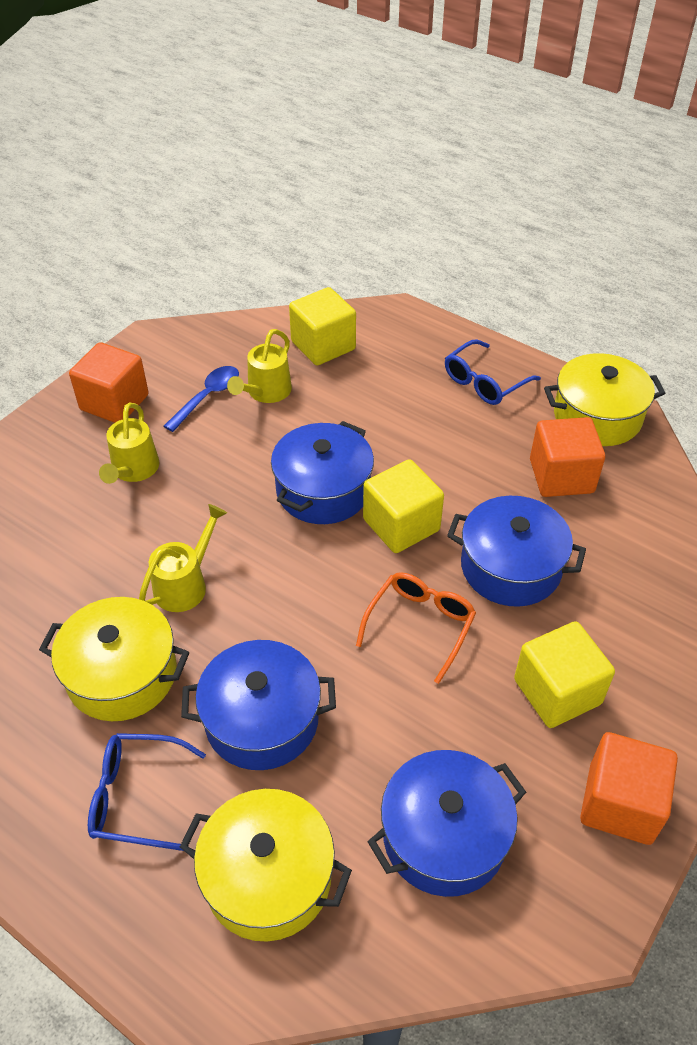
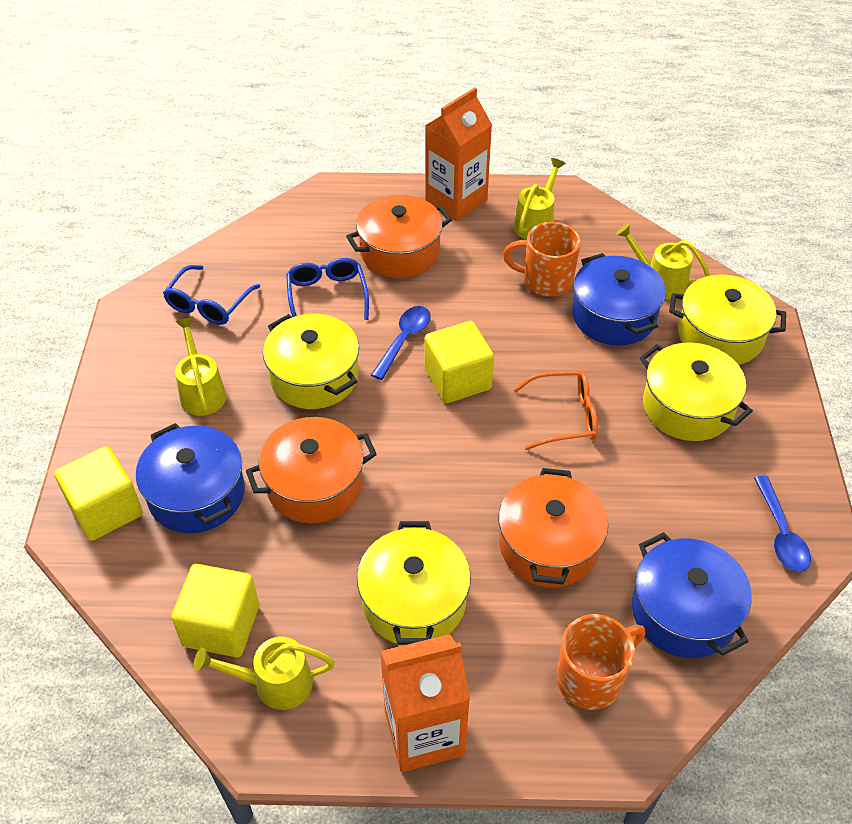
blue pot: 4 -> 3
blue spoon: 1 -> 2
orange carton: 0 -> 2
orange cube: 3 -> 0
orange mug: 0 -> 2
orange pot: 0 -> 3
yellow pot: 3 -> 4
yellow watering can: 3 -> 4

